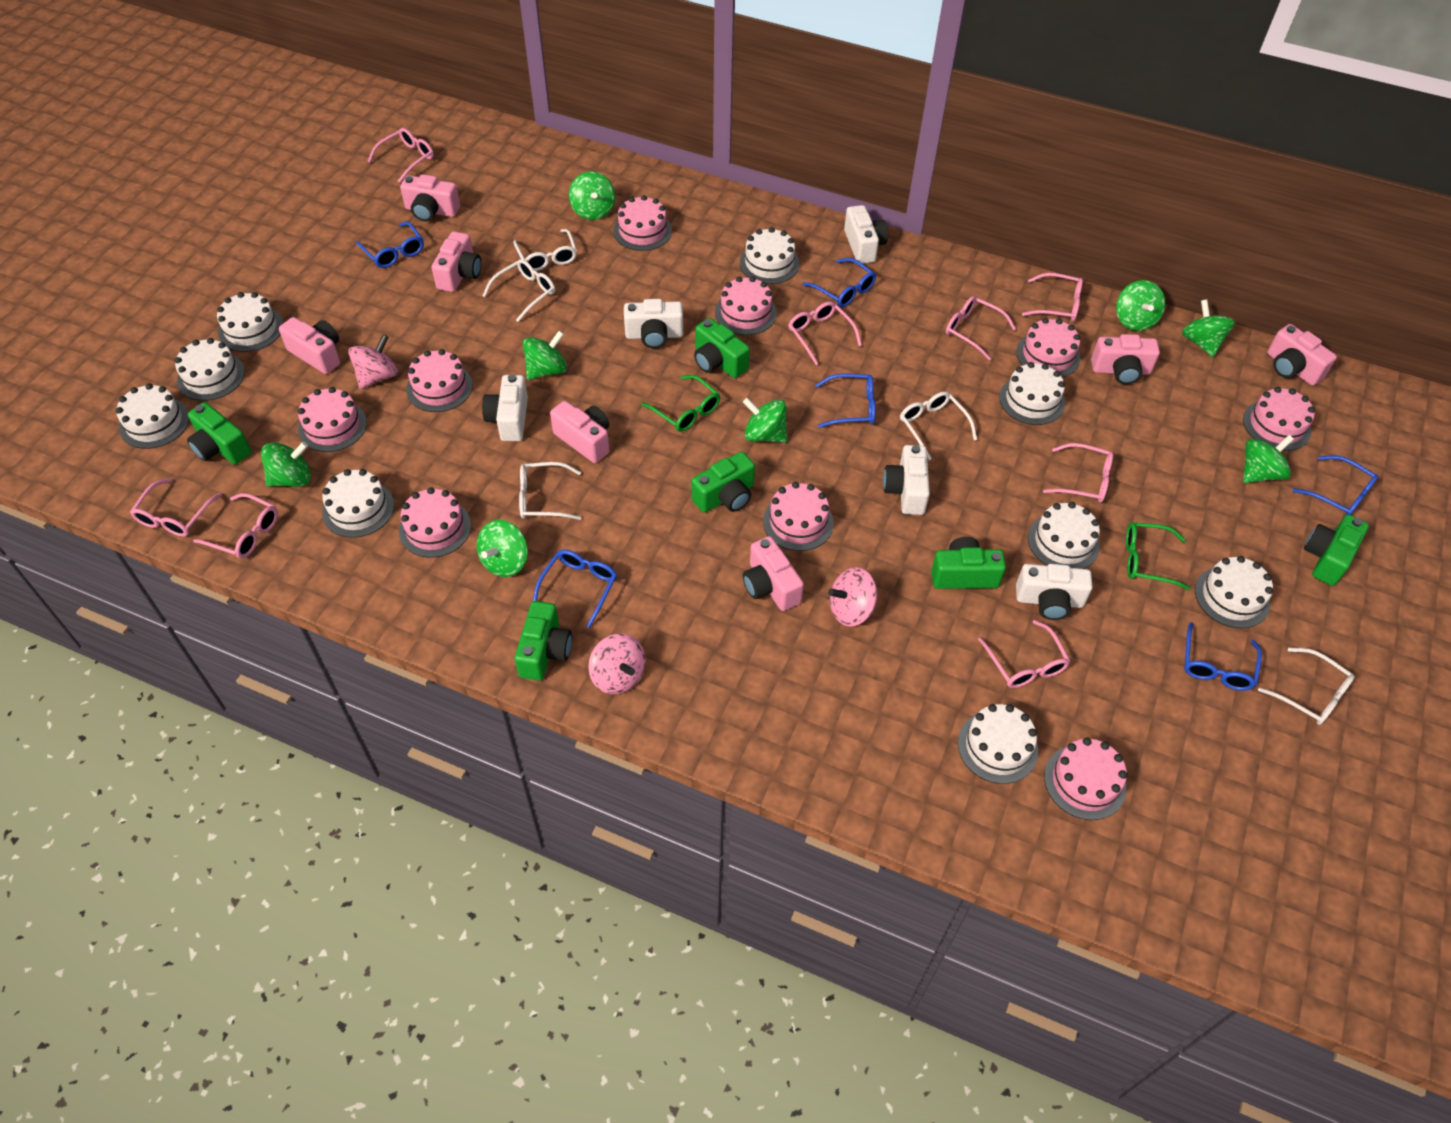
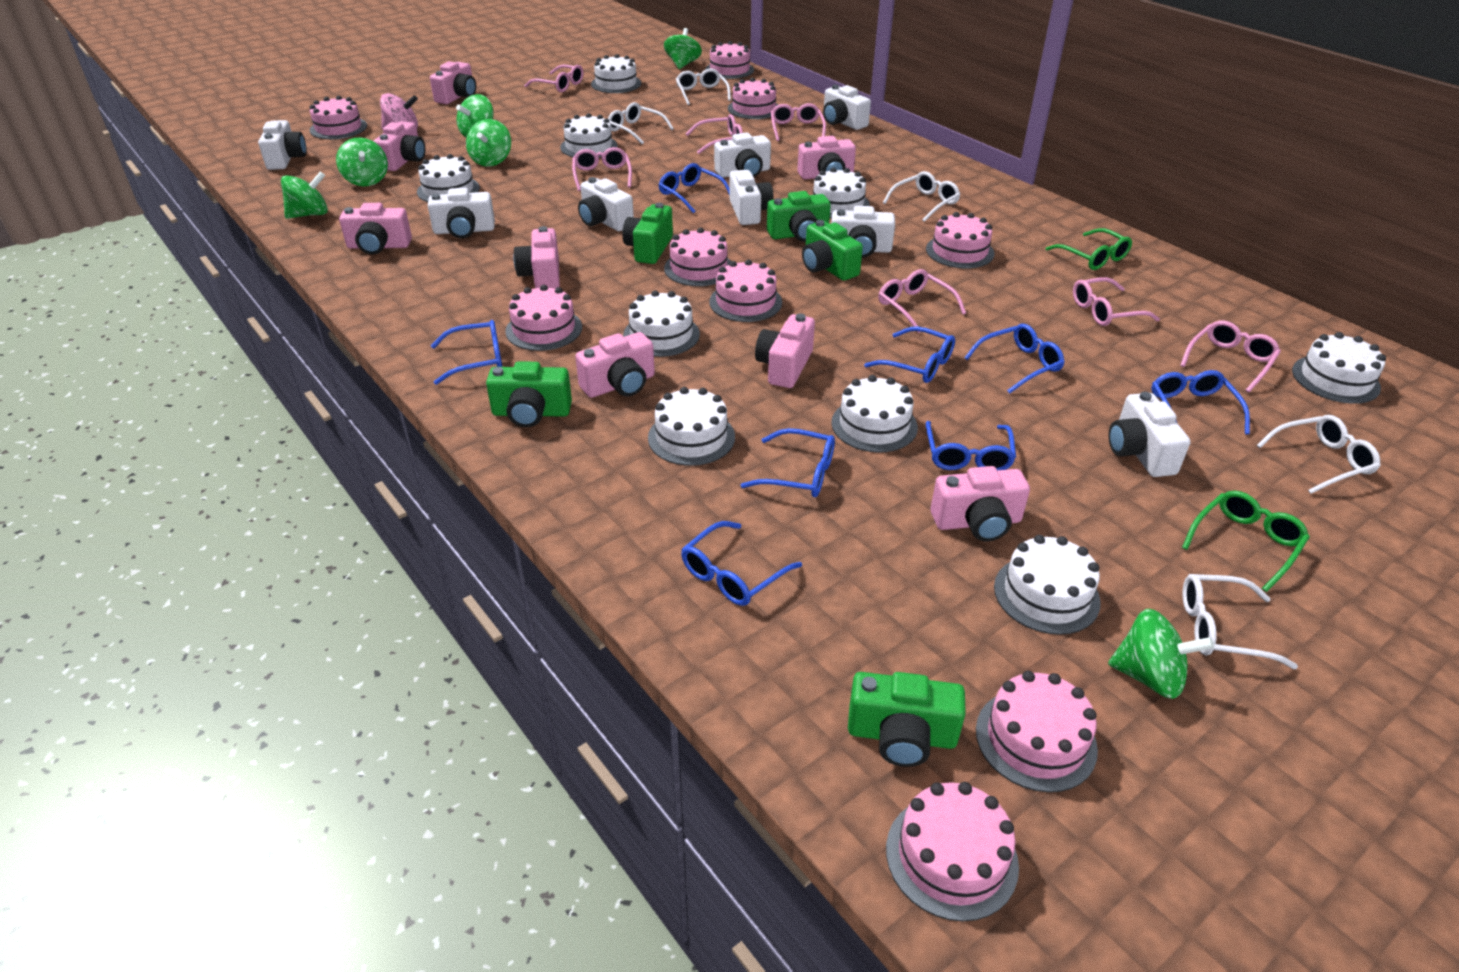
blue glasses: 6 -> 8
green camera: 6 -> 5
green spinning top: 8 -> 6
pink camera: 7 -> 8
pink glasses: 8 -> 7
pink spinning top: 3 -> 1
white camera: 5 -> 8

